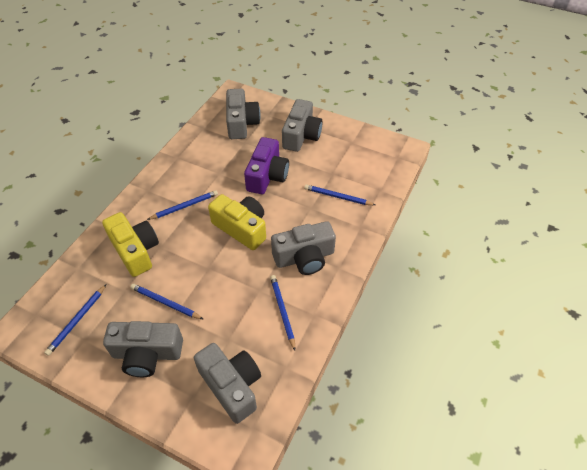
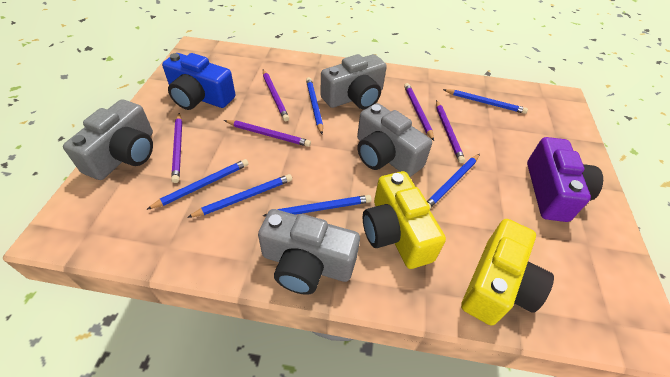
blue camera: 0 -> 1
blue pencil: 5 -> 6
grey camera: 5 -> 4
purple pencil: 0 -> 5

